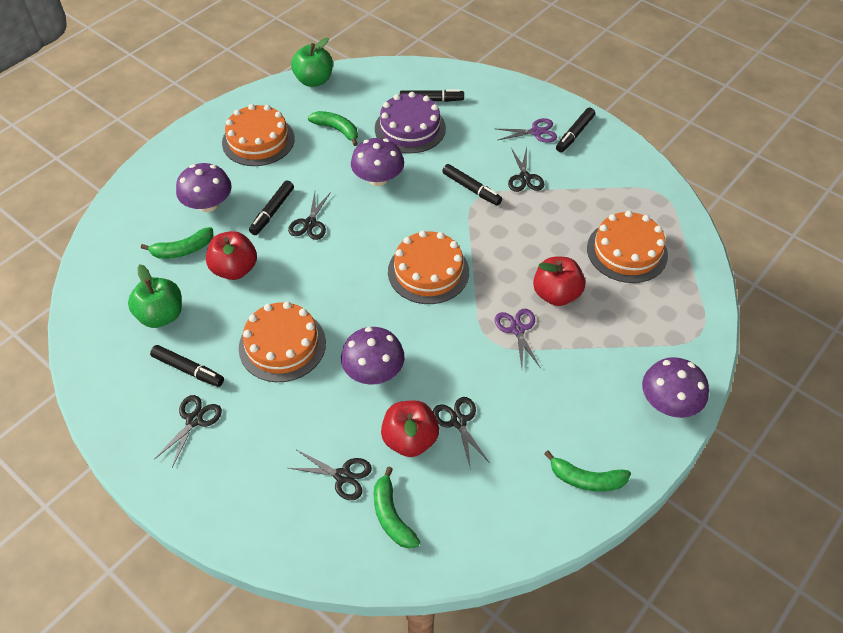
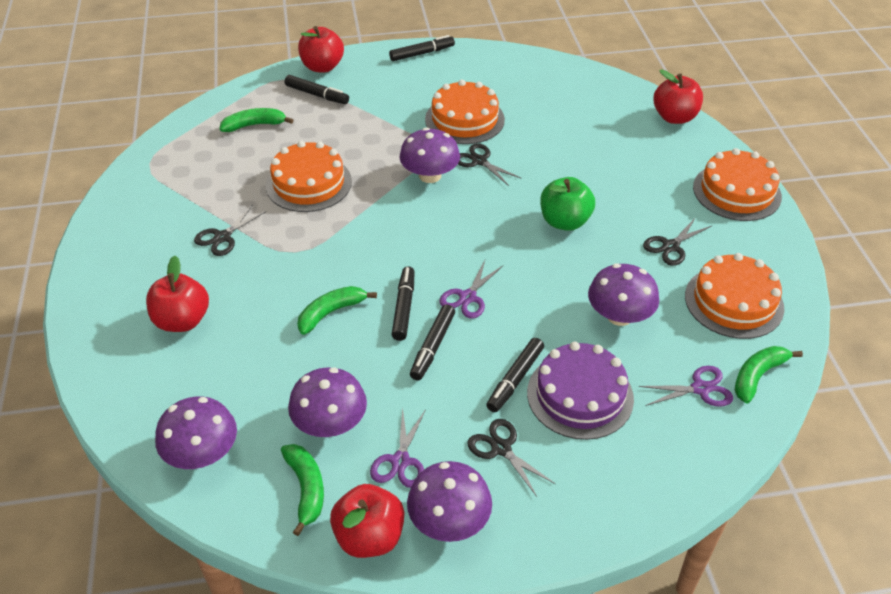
black scissors: 5 -> 4
green apple: 2 -> 1
purple mushroom: 4 -> 5
purple scissors: 2 -> 3
red apple: 3 -> 4

